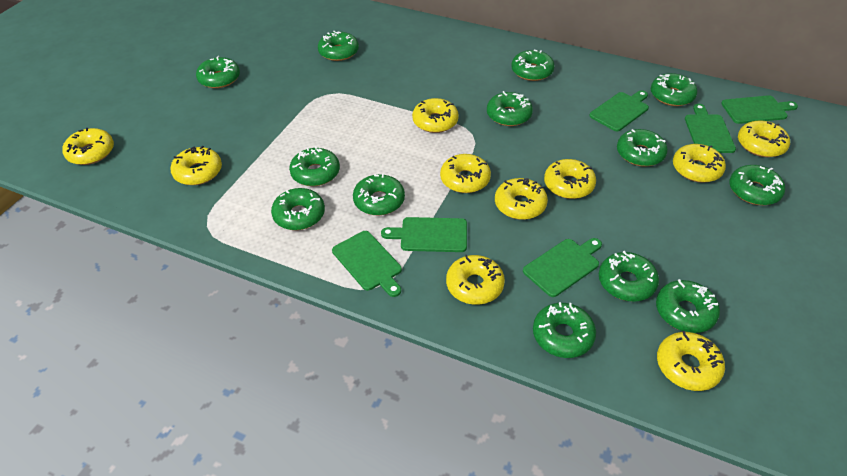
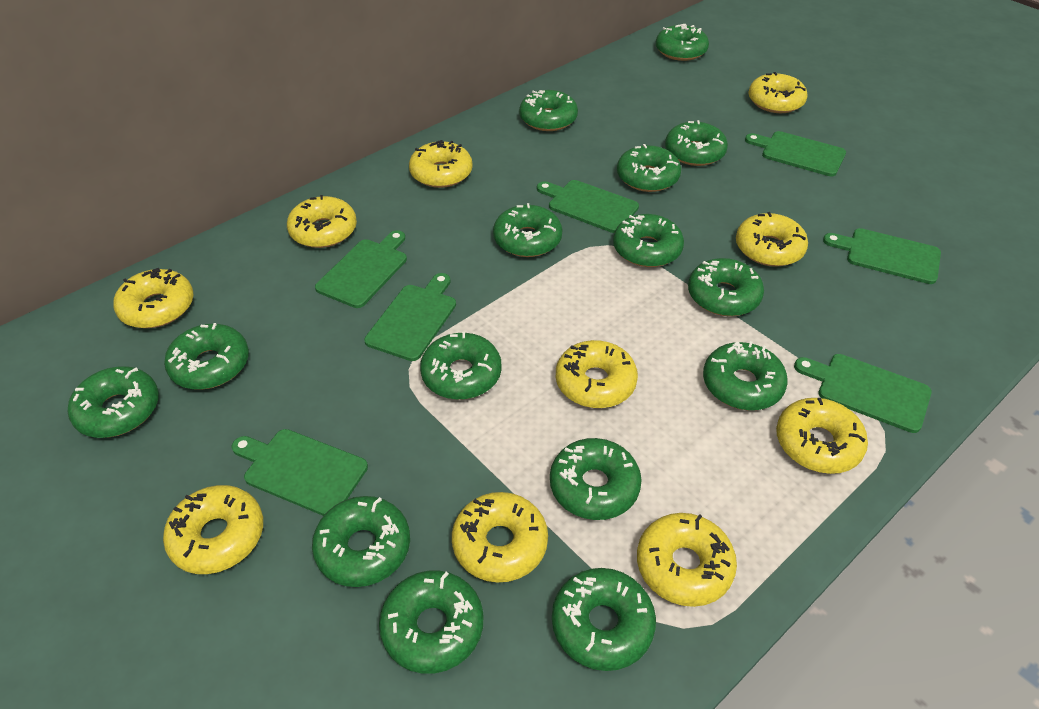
green cutting board: 6 -> 7
green donut: 13 -> 15

